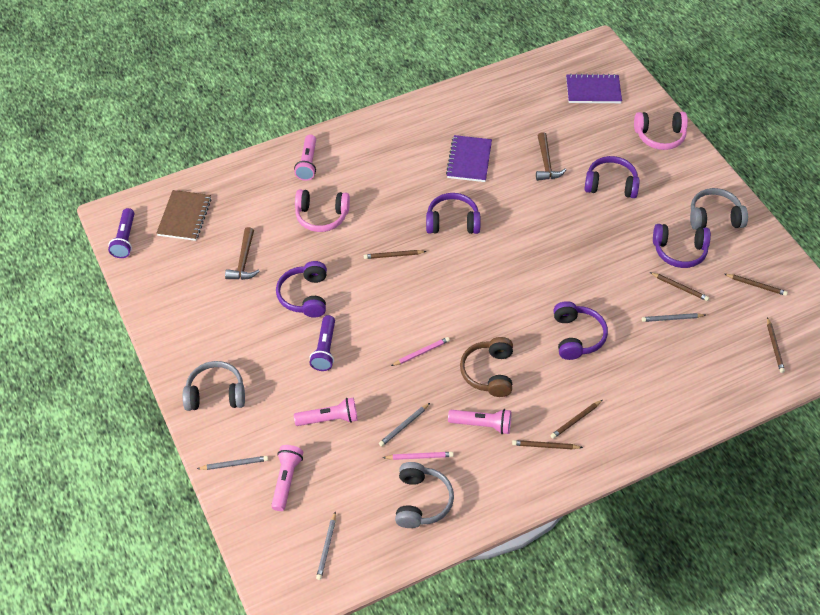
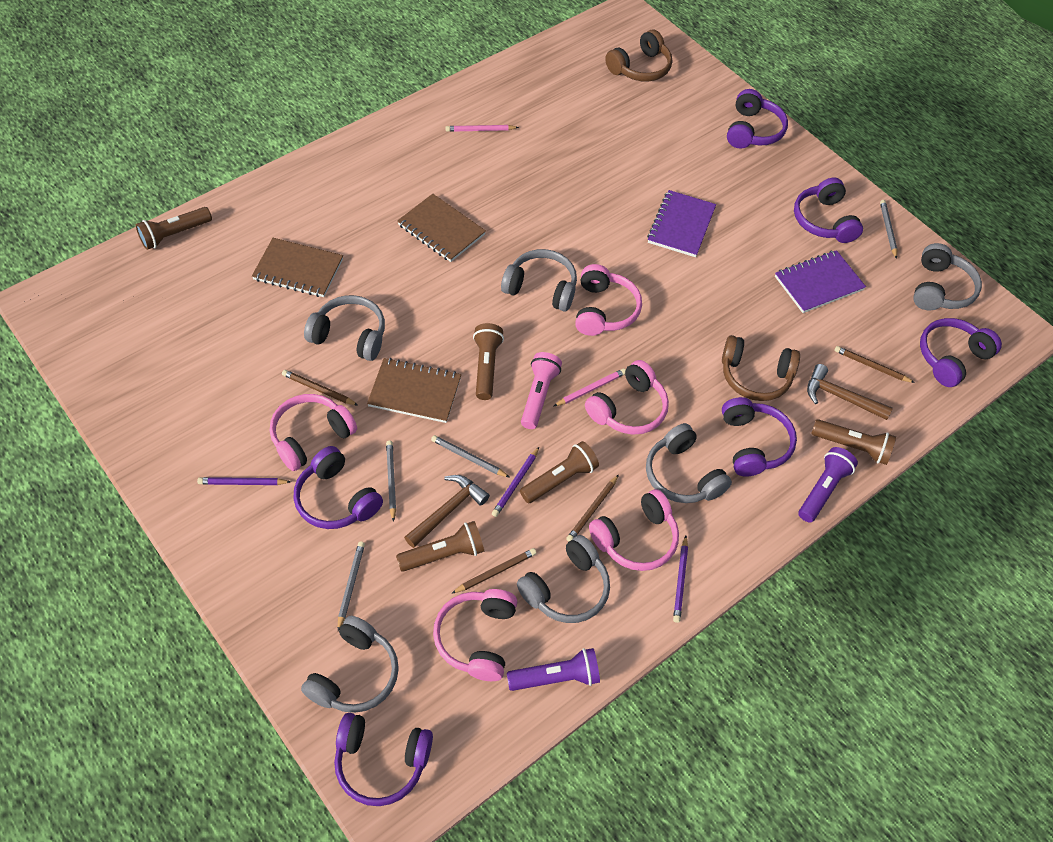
brown flashlight: 0 -> 5
brown headphones: 1 -> 2
brown notebook: 1 -> 3
brown pencil: 6 -> 4
grey headphones: 3 -> 6
pink flashlight: 4 -> 1
pink headphones: 2 -> 5
purple headphones: 5 -> 6
purple pencil: 0 -> 3

